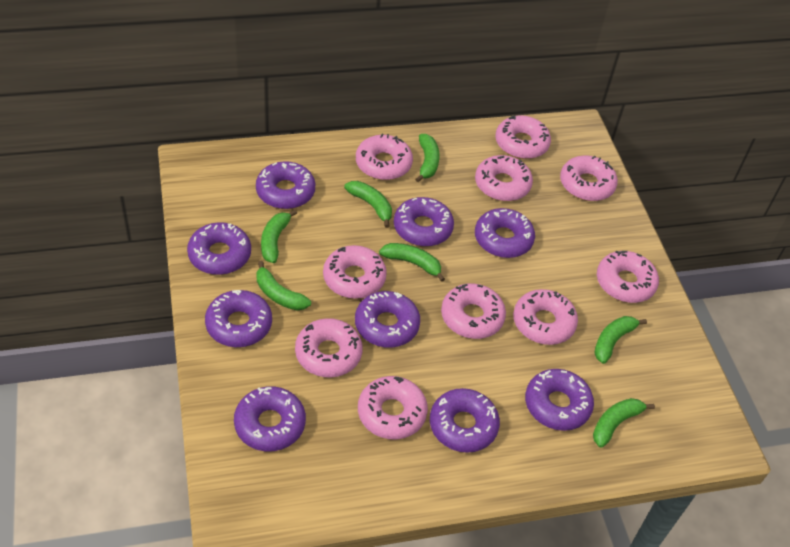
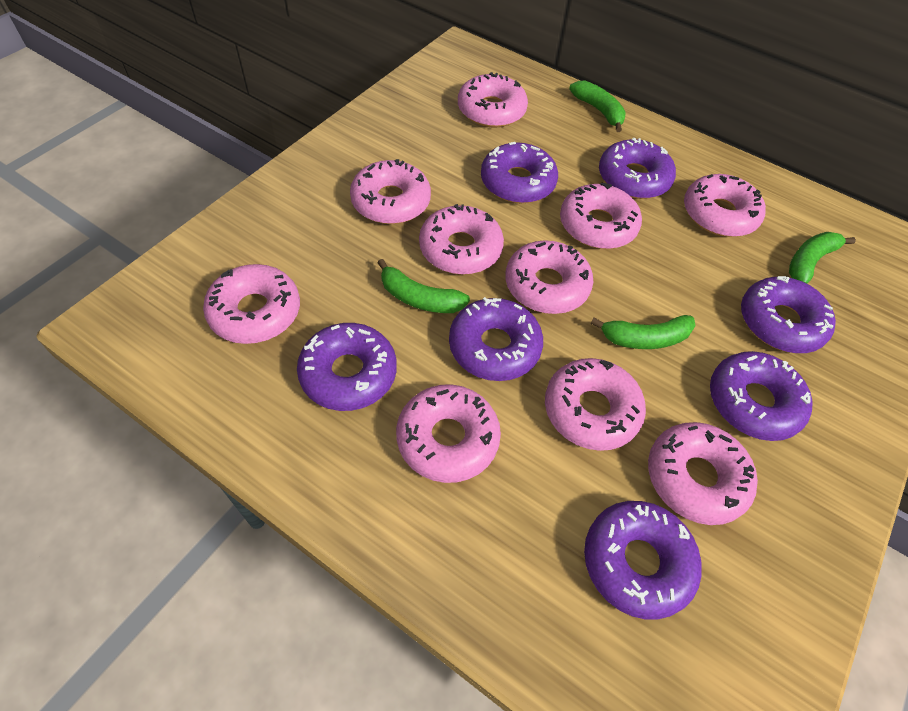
green banana: 7 -> 4
purple donut: 9 -> 7

